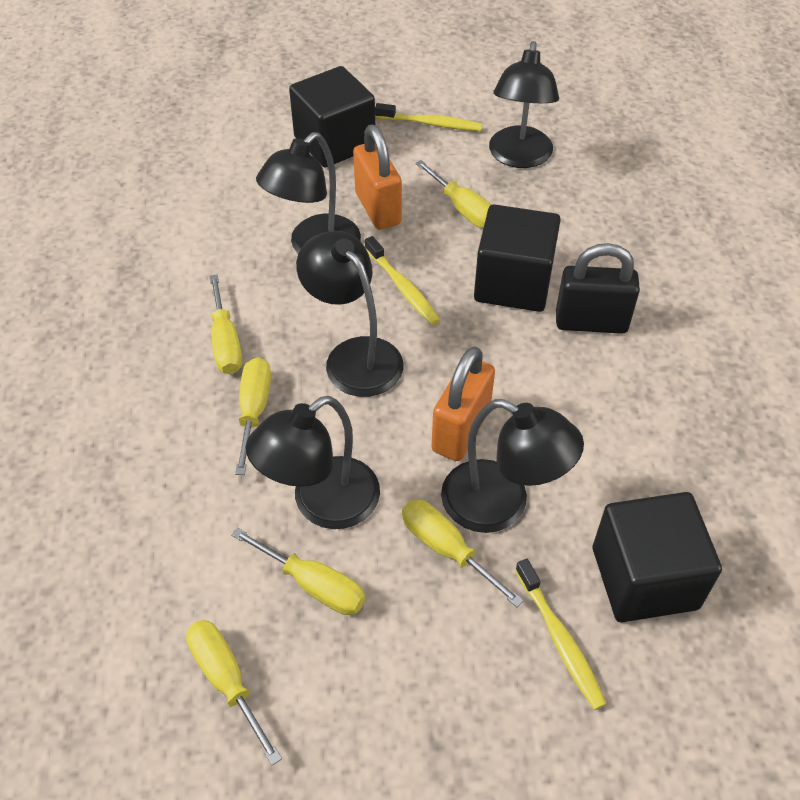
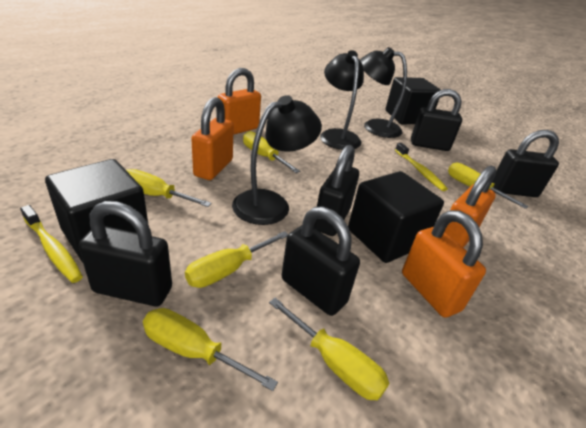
black lamp: 5 -> 3
black padlock: 1 -> 5
orange padlock: 2 -> 4
yellow toothbrush: 3 -> 2

